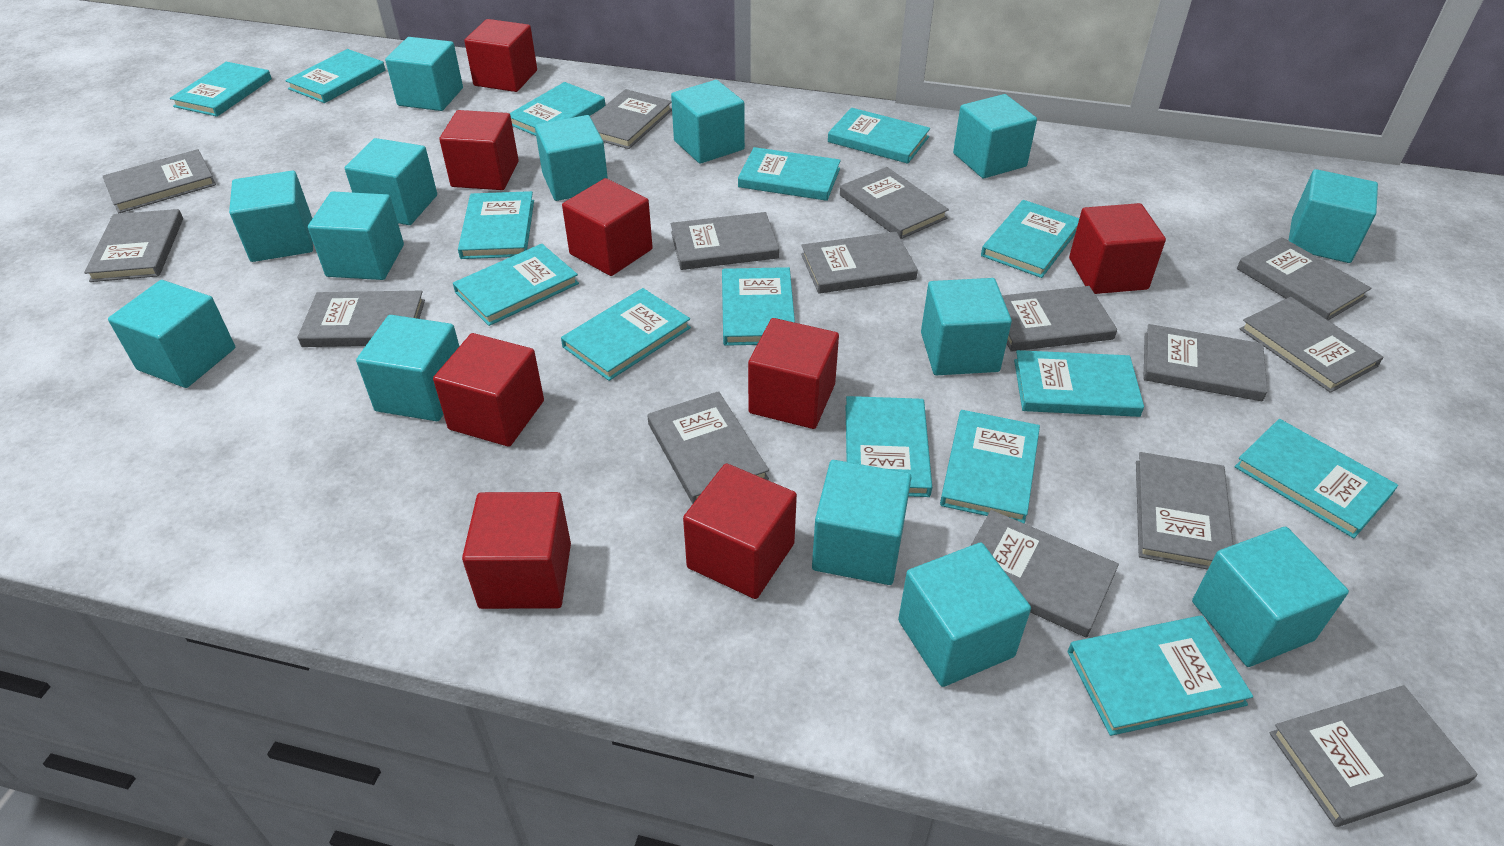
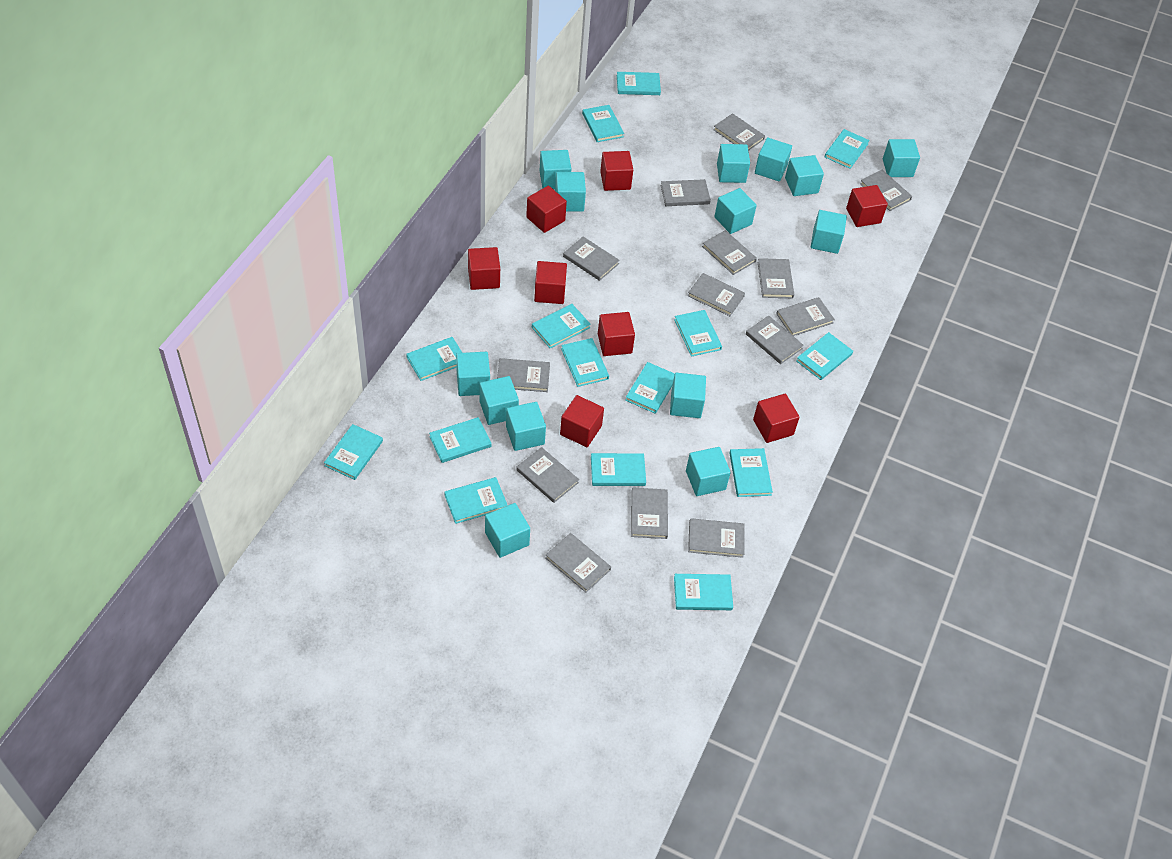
grey book: 15 -> 14

